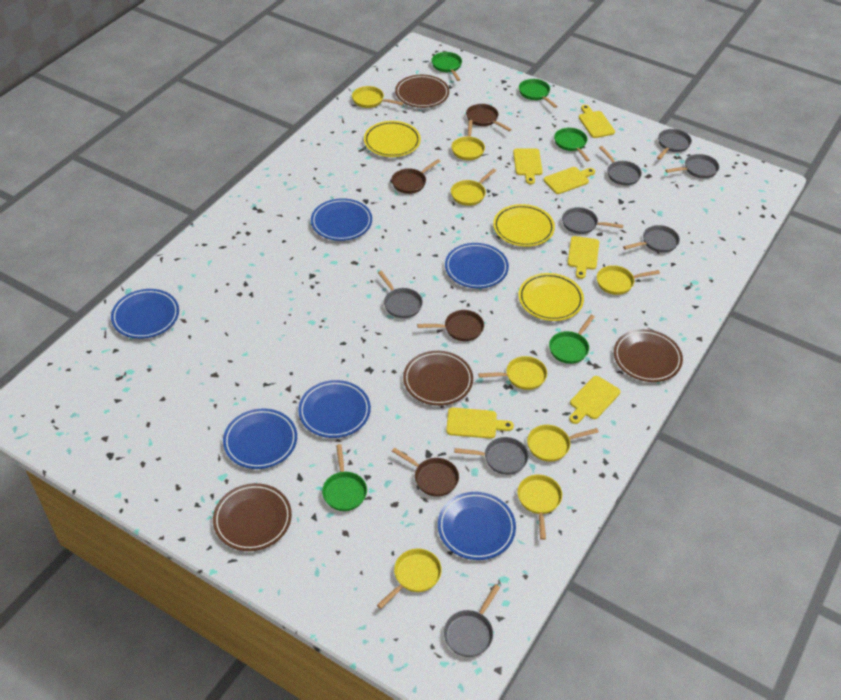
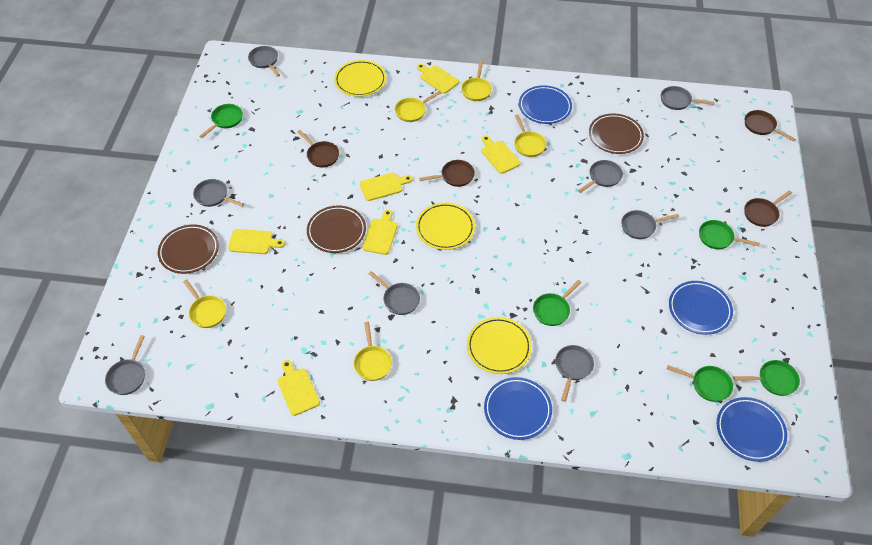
blue plate: 6 -> 4
brown plate: 4 -> 3
yellow pan: 8 -> 5

